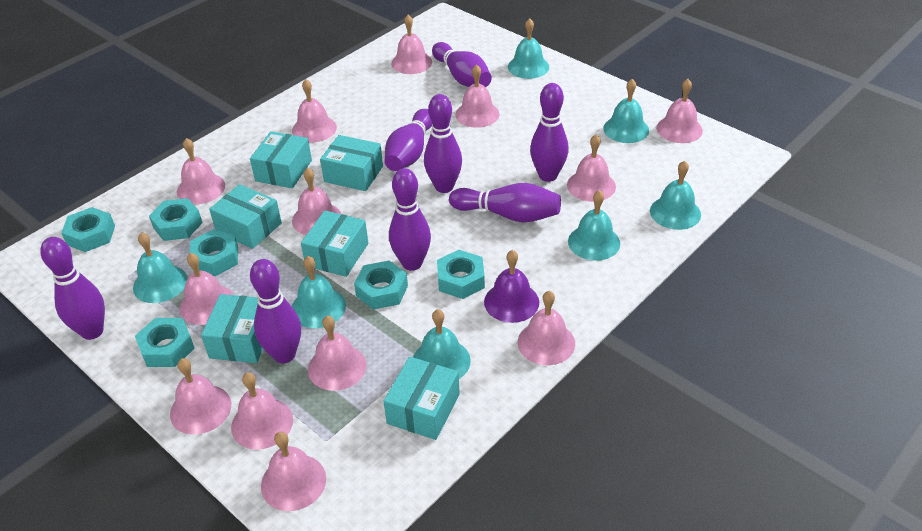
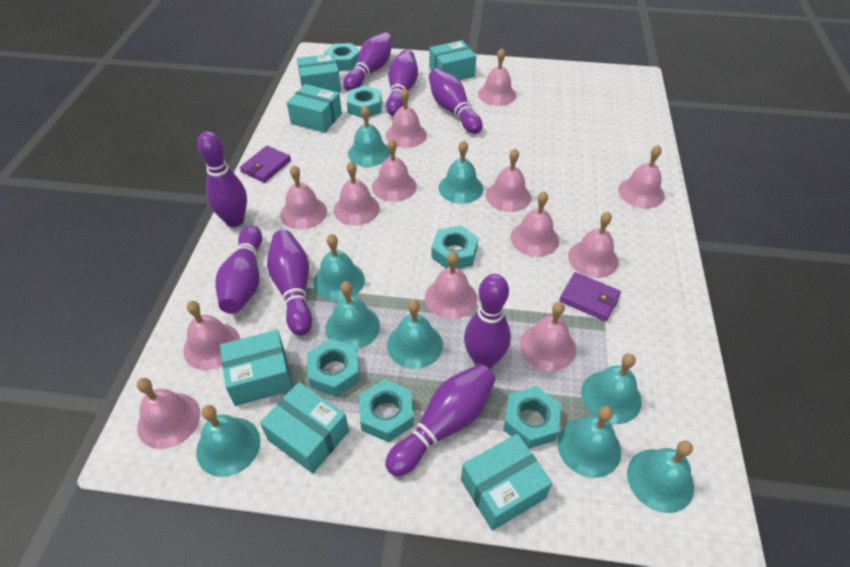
purple bell: 1 -> 0
purple wallet: 0 -> 2
turquoise bell: 7 -> 9

